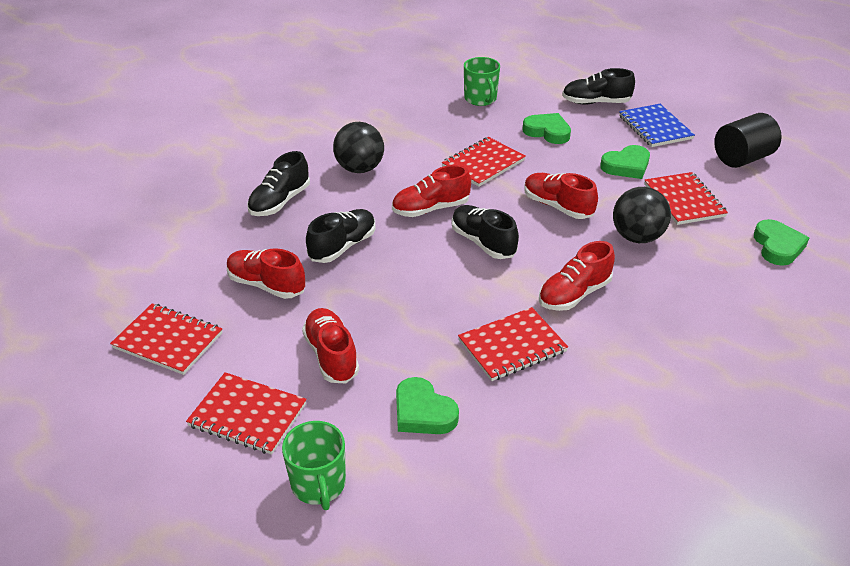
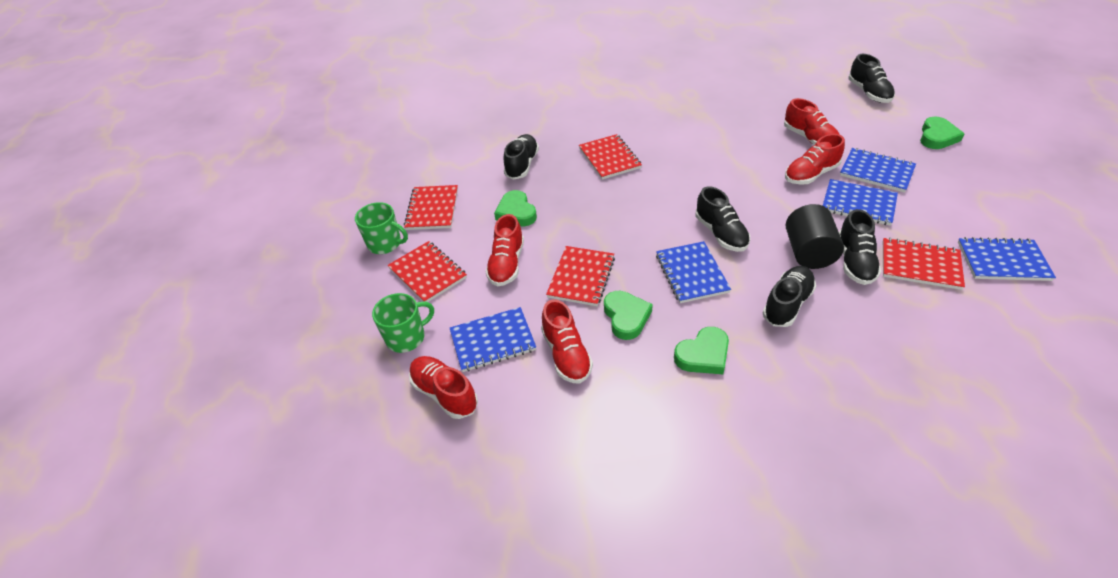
black ball: 2 -> 0
black shoe: 4 -> 5
blue notebook: 1 -> 5

